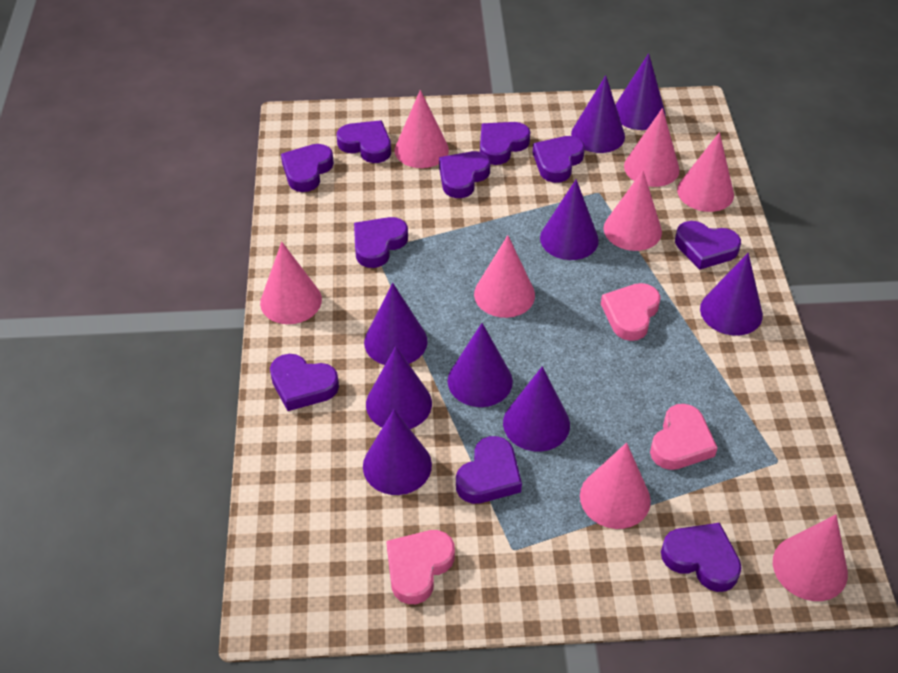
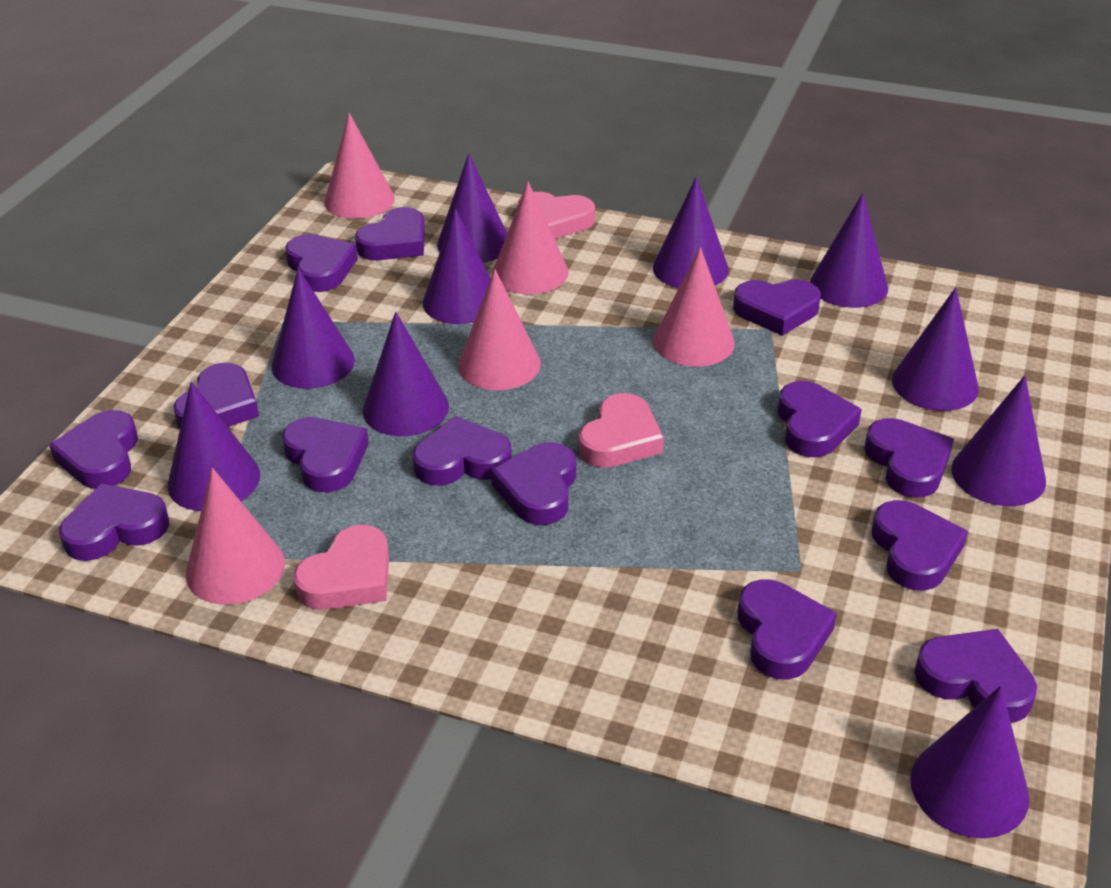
pink cone: 8 -> 5
purple cone: 9 -> 10
purple heart: 10 -> 14

